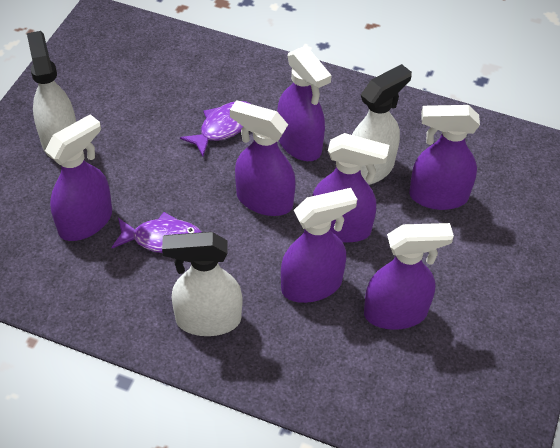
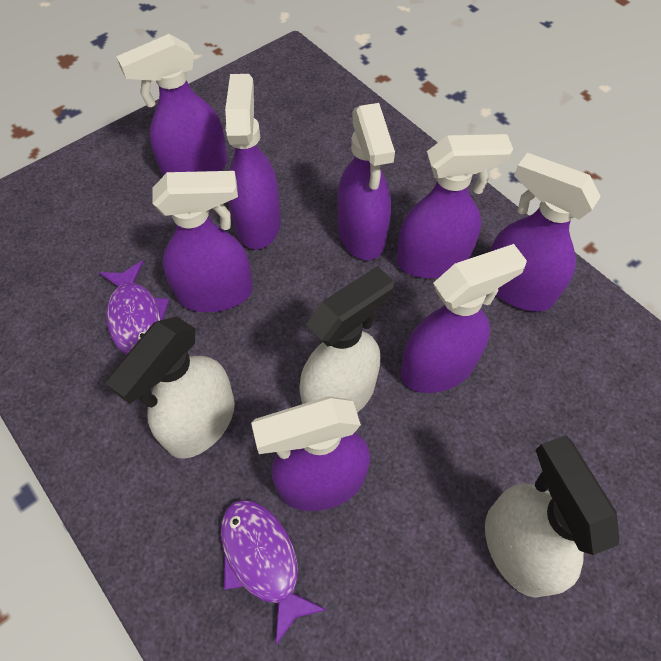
purple spray bottle: 7 -> 8

